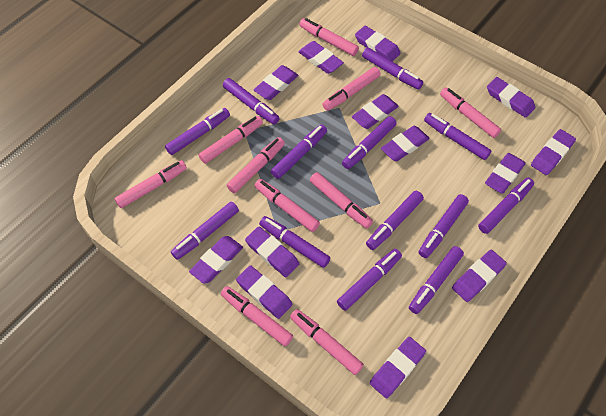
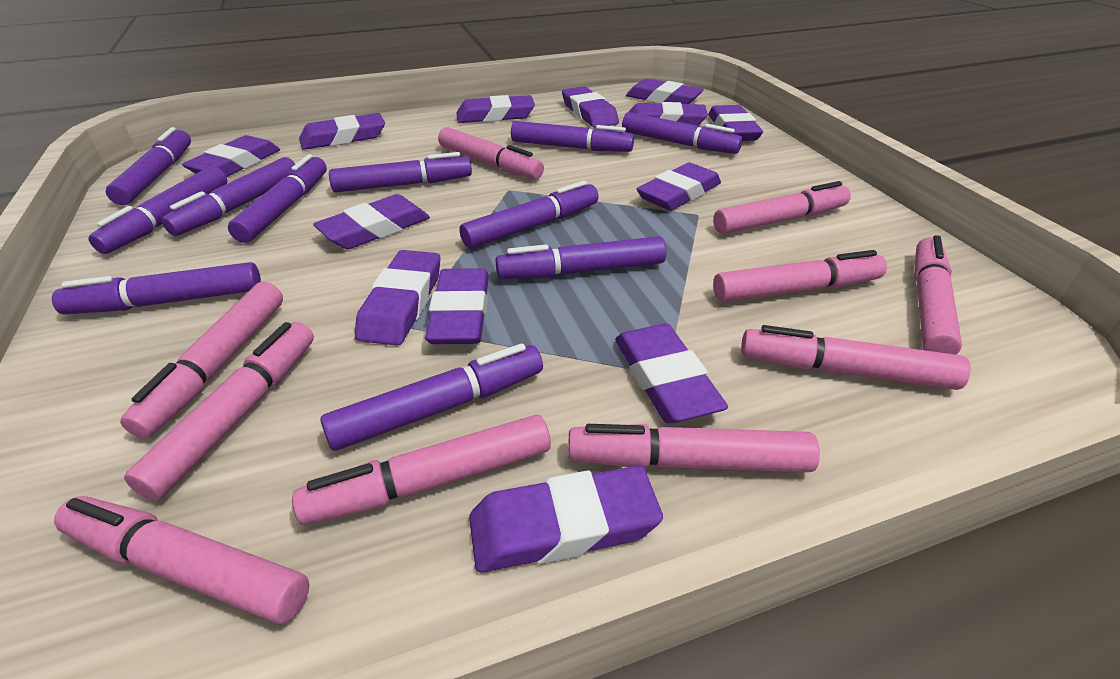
purple marker: 13 -> 11

